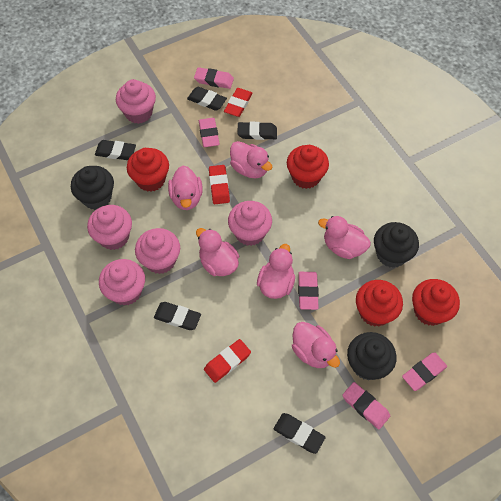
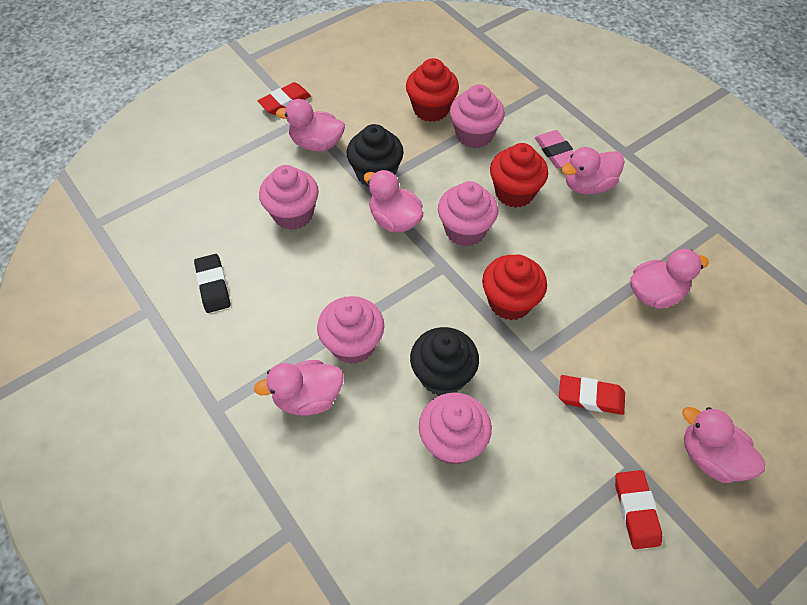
black cupcake: 3 -> 2
black eraser: 5 -> 1
pink eraser: 5 -> 1
red cupcake: 4 -> 3

